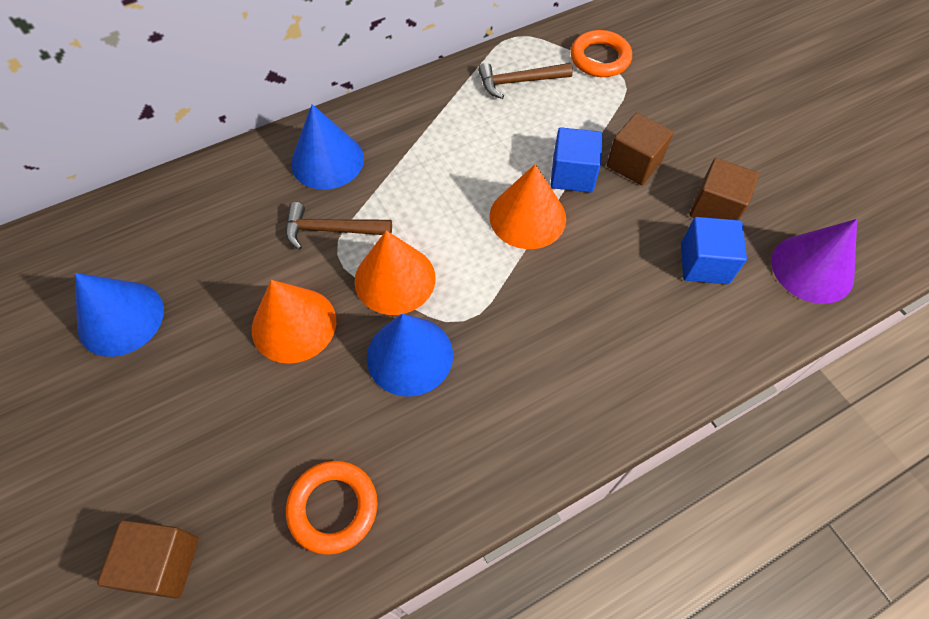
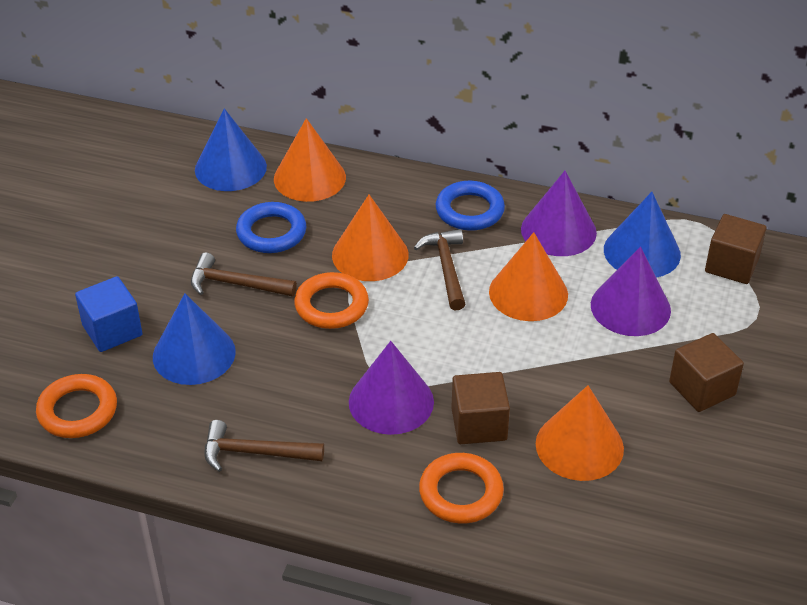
blue cube: 2 -> 1
blue ring: 0 -> 2
brown hammer: 2 -> 3
orange cone: 3 -> 4
orange ring: 2 -> 3
purple cone: 1 -> 3

